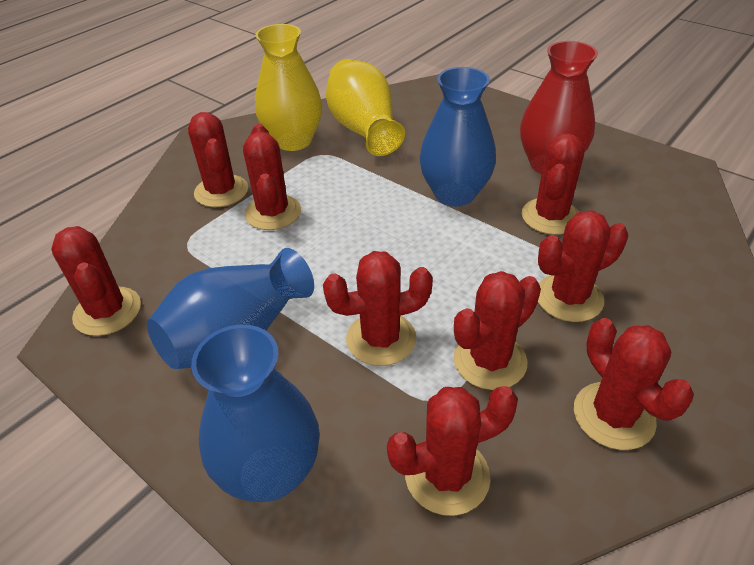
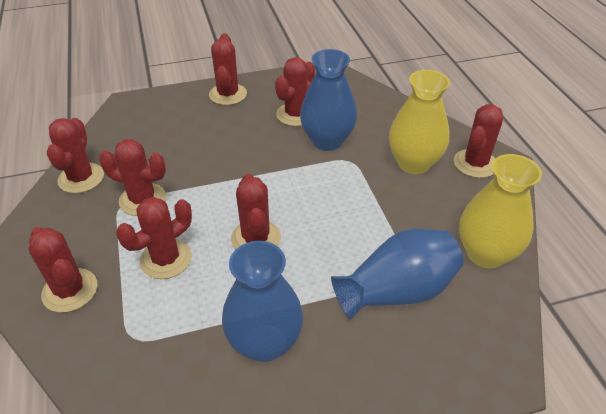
red cactus: 9 -> 8
red vase: 1 -> 0

